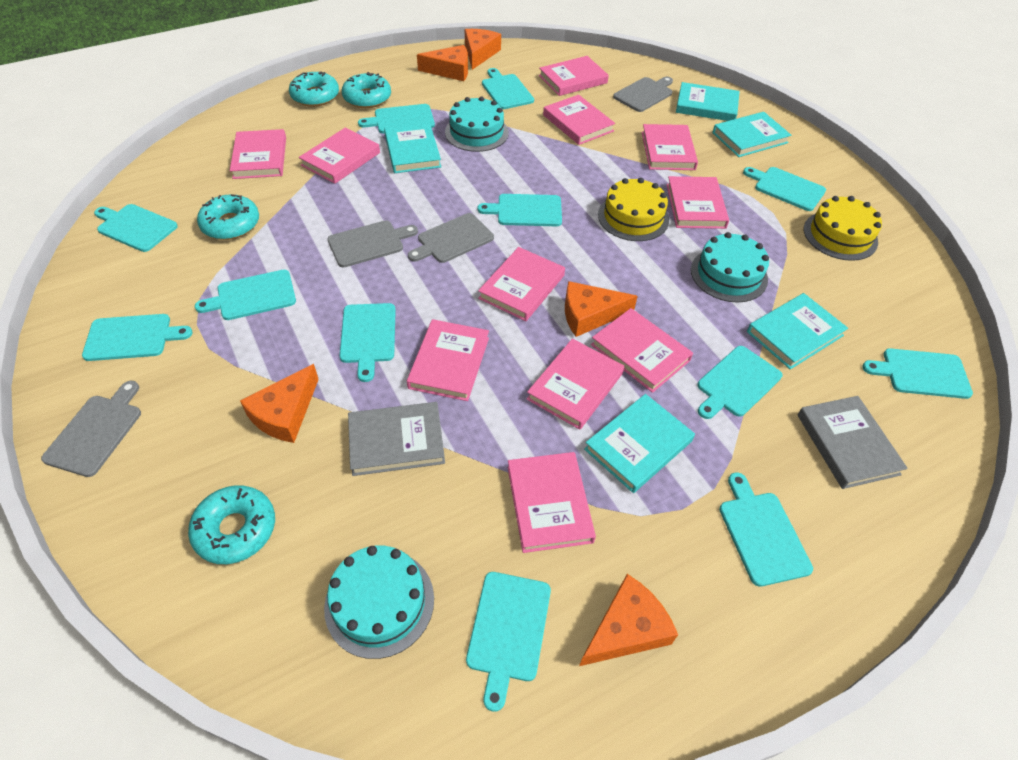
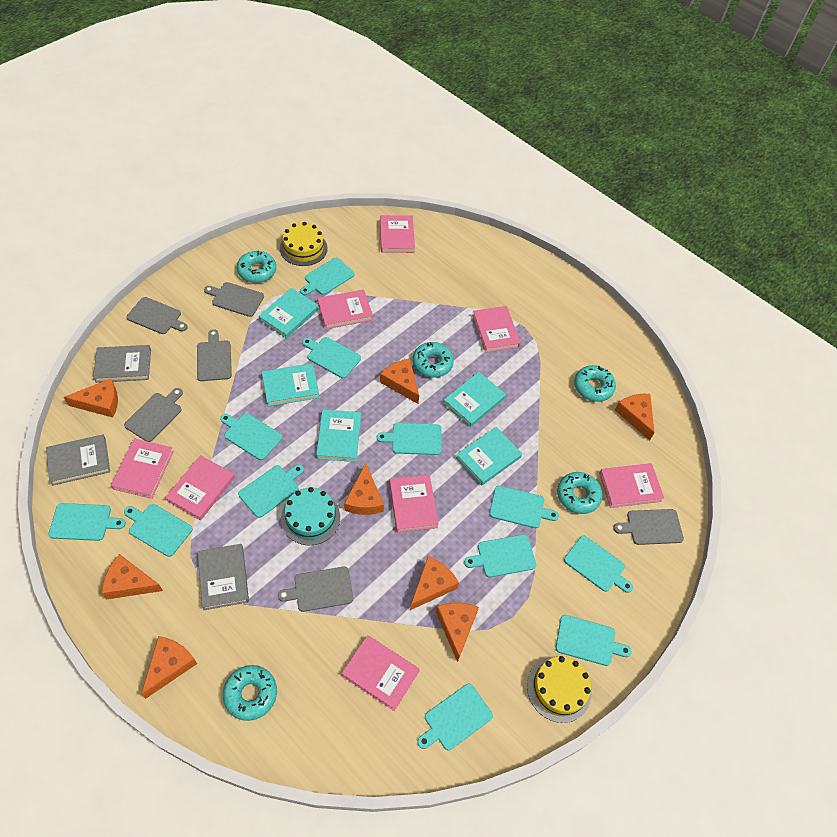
grey book: 2 -> 3
grey cutting board: 4 -> 6
orange cheese: 5 -> 8
pink book: 11 -> 8
turquoise cake: 3 -> 1
turquoise donut: 4 -> 5

